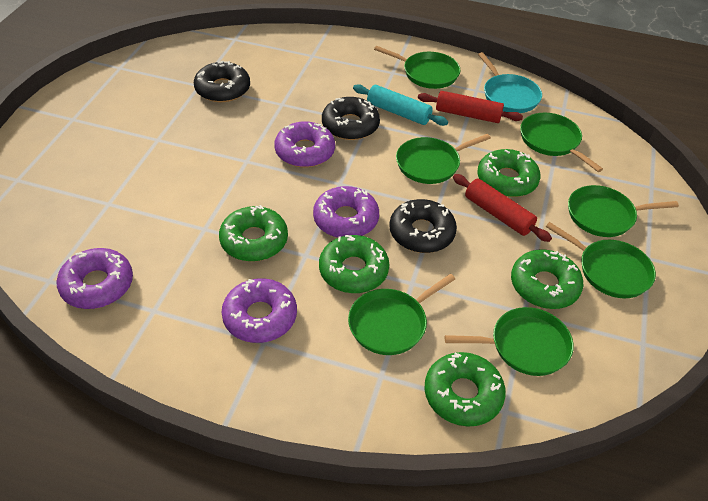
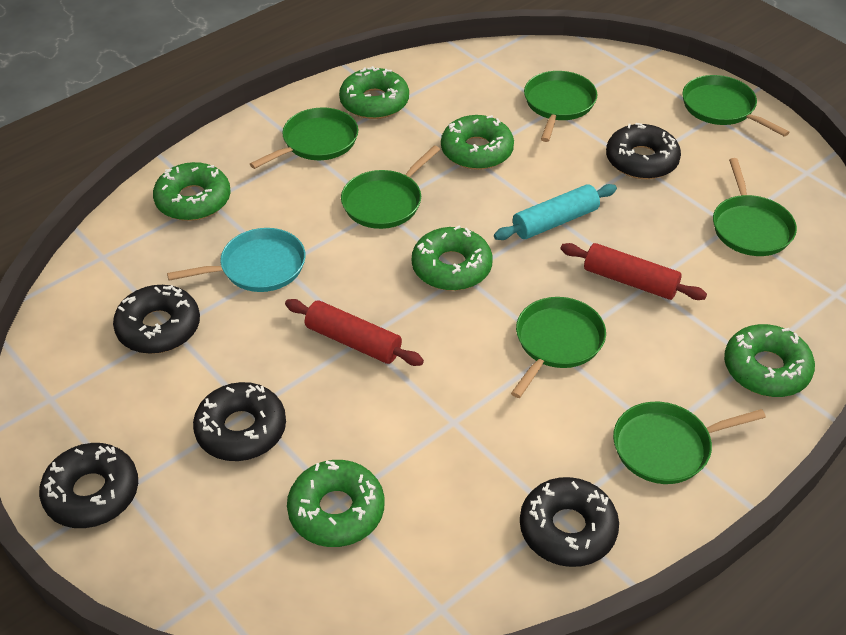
black donut: 3 -> 5
green donut: 5 -> 6
purple donut: 4 -> 0

